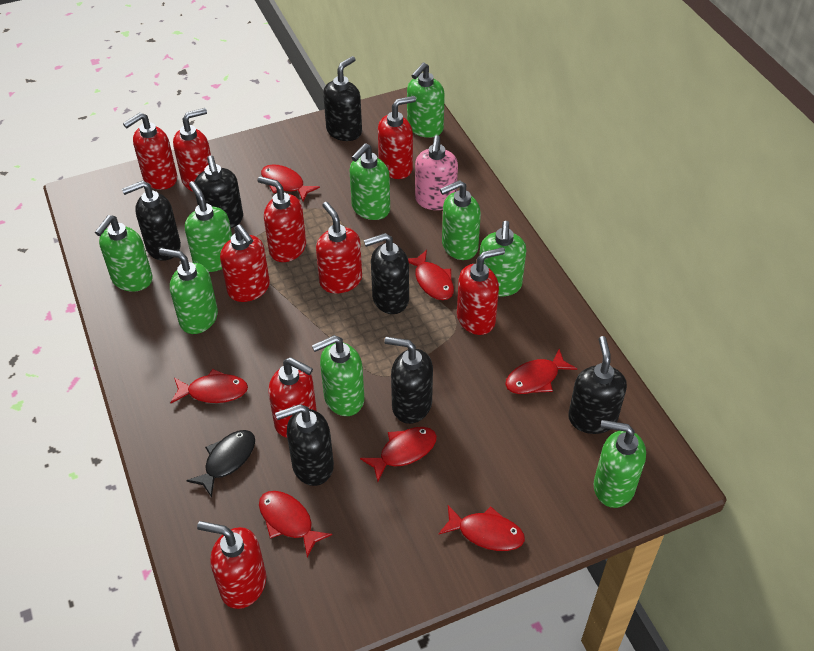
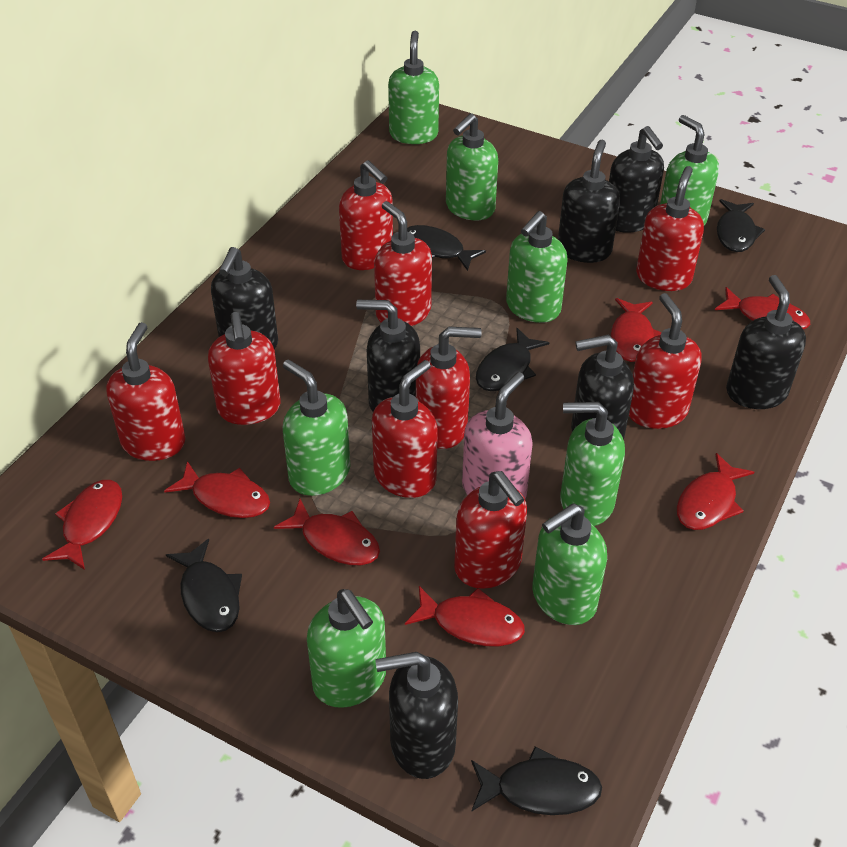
black fish: 1 -> 5
green soap dispenser: 9 -> 8

